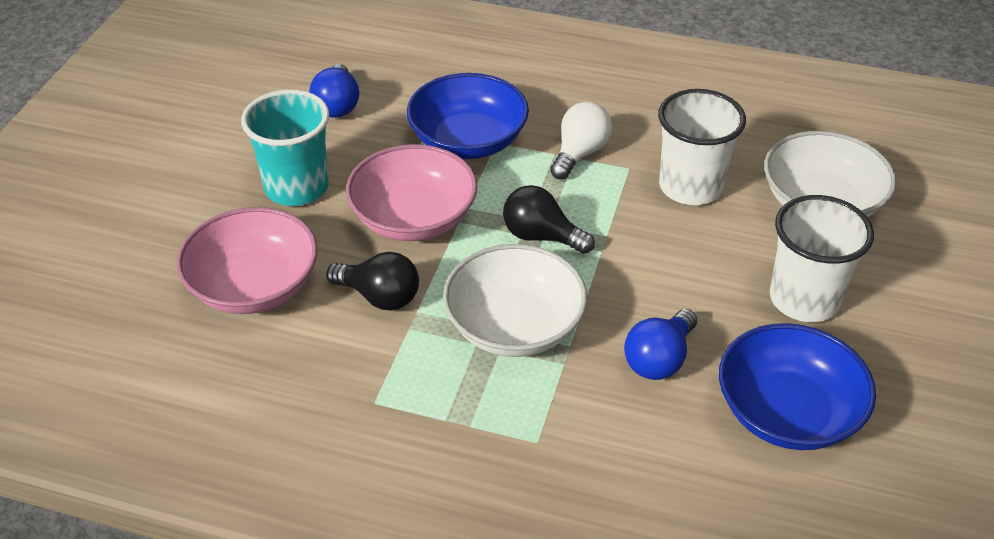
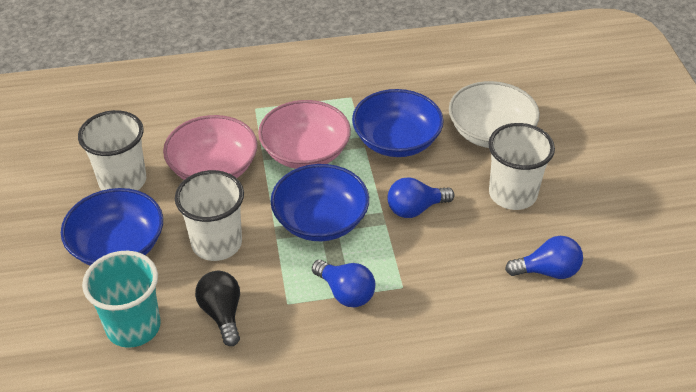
black light bulb: 2 -> 1
blue bowl: 2 -> 3
blue light bulb: 2 -> 3
white bowl: 2 -> 1
white cup: 2 -> 3
white light bulb: 1 -> 0

